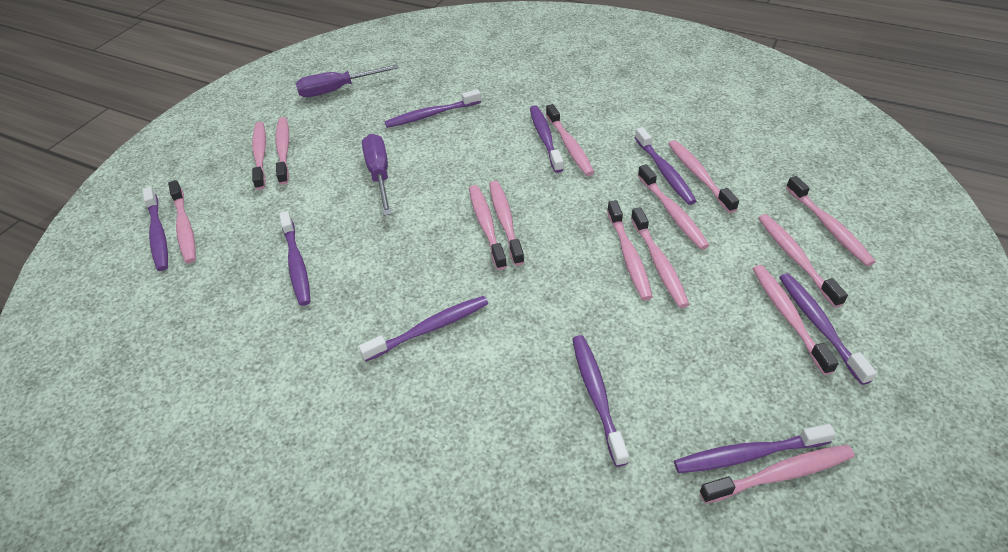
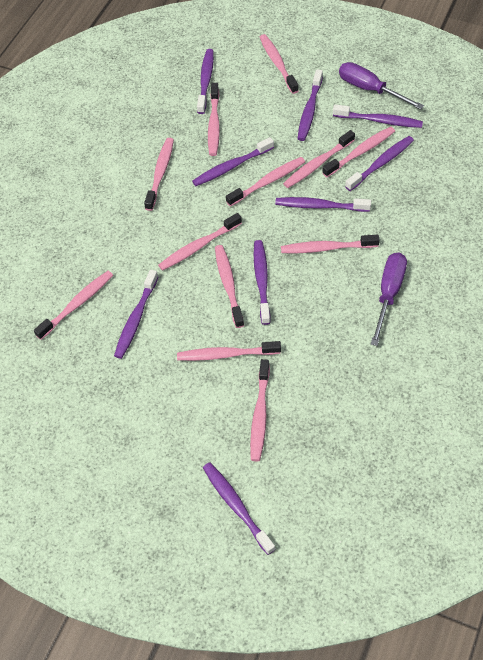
pink toothbrush: 14 -> 12

